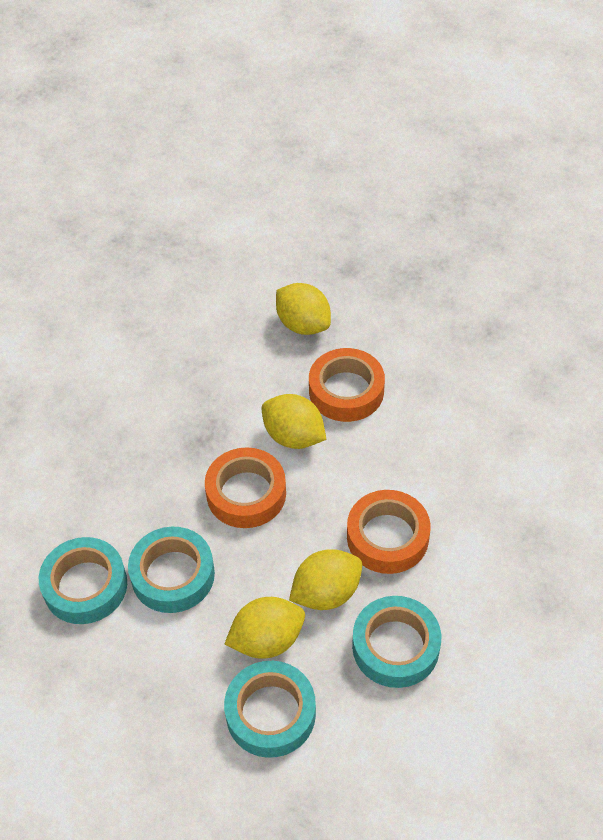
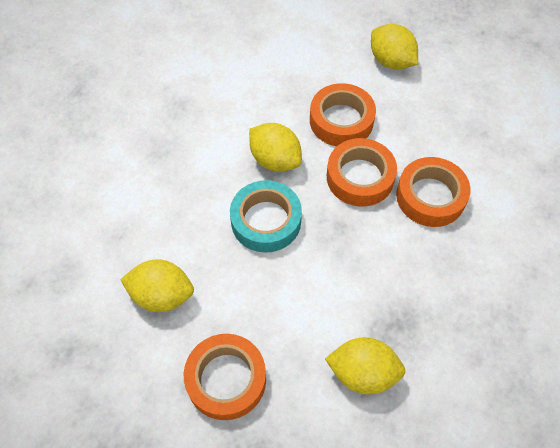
orange tape: 3 -> 4
turquoise tape: 4 -> 1

